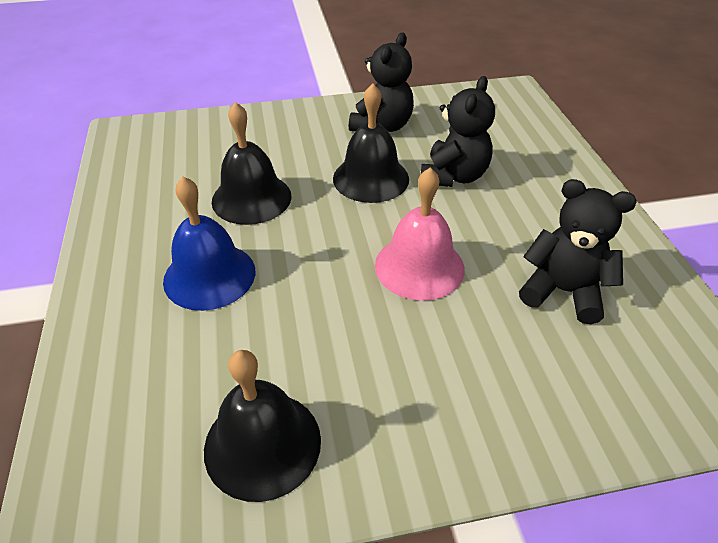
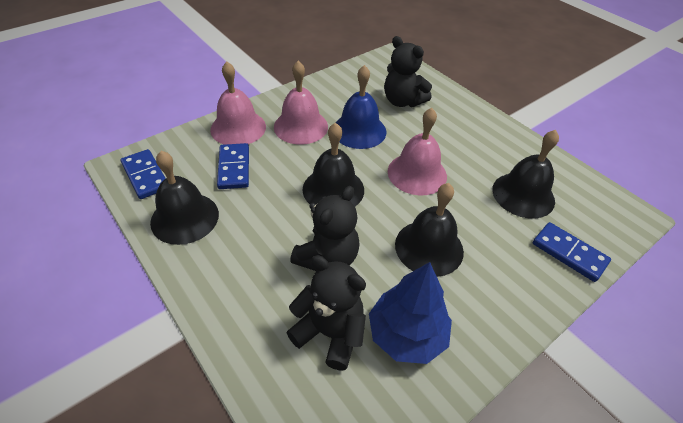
black bell: 3 -> 4
blue domino: 0 -> 3
blue tree: 0 -> 1
pink bell: 1 -> 3

